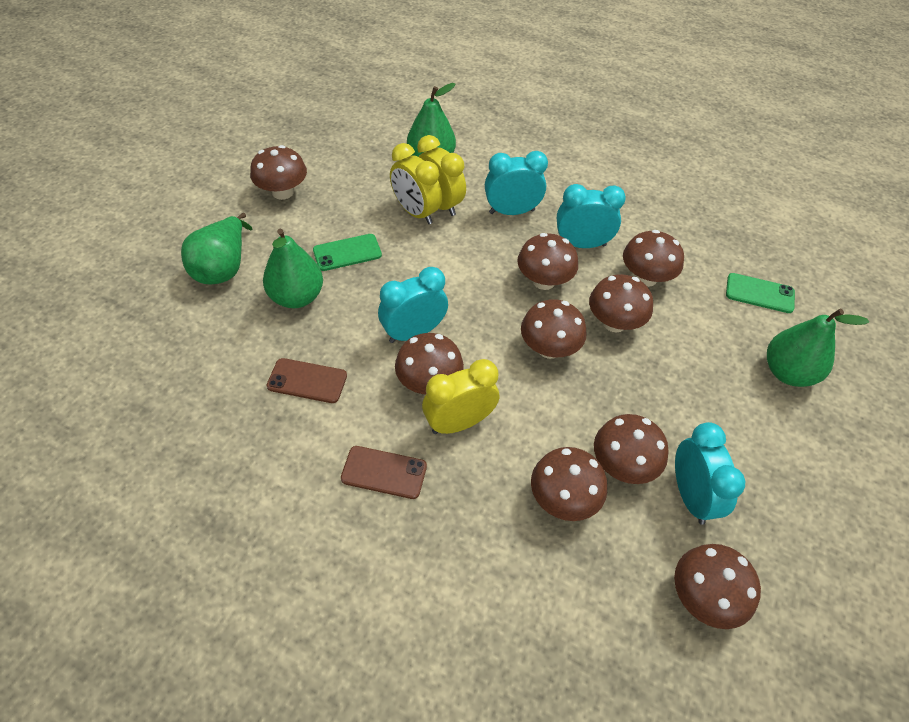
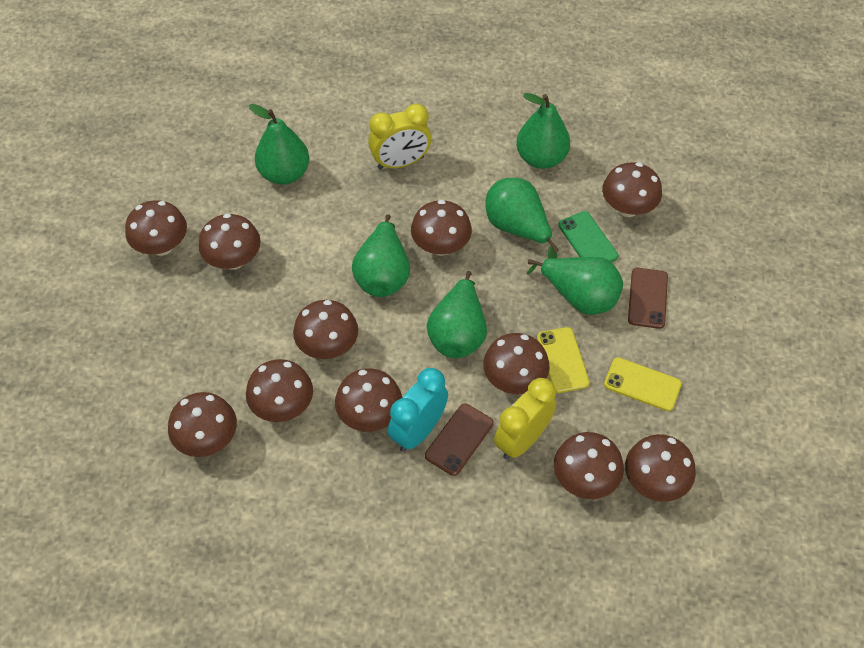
brown mushroom: 9 -> 11
green pear: 4 -> 6
green phone: 2 -> 1
turquoise clock: 4 -> 1
yellow clock: 3 -> 2
yellow phone: 0 -> 2

